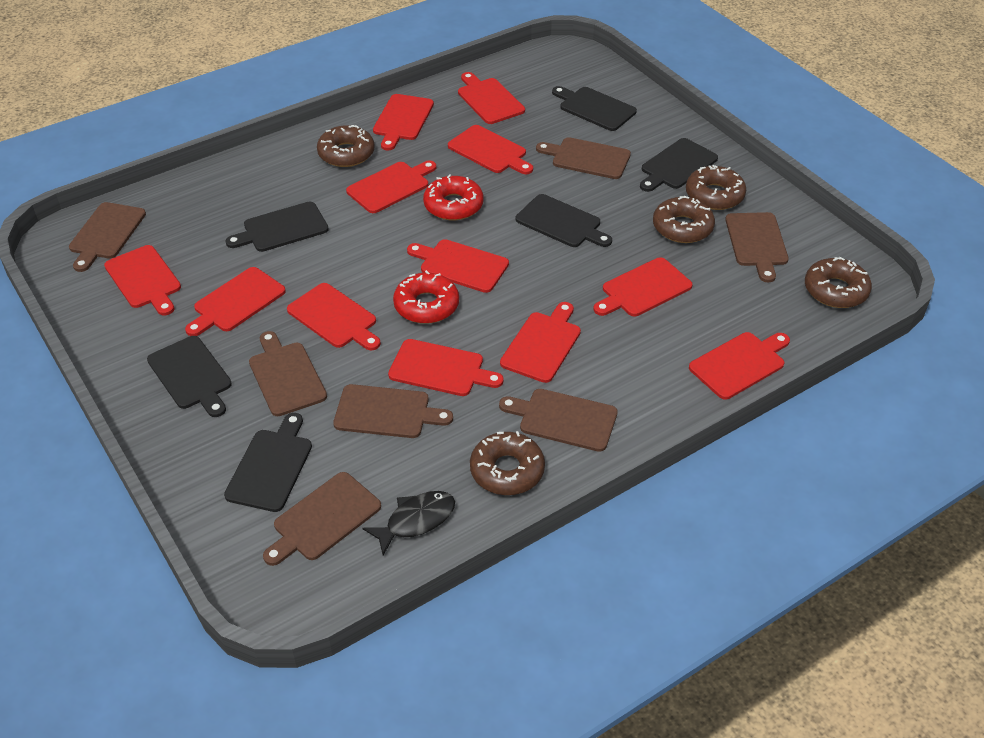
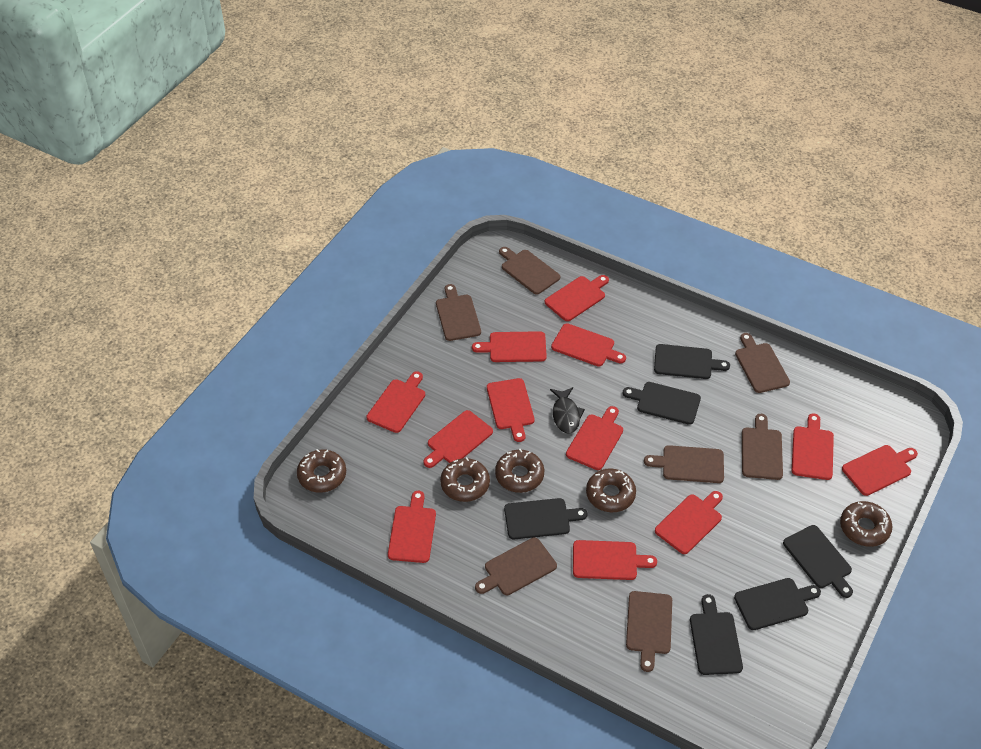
red donut: 2 -> 0

